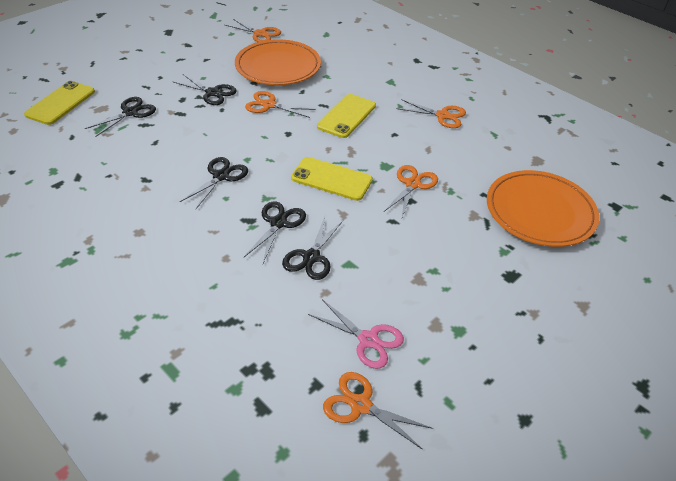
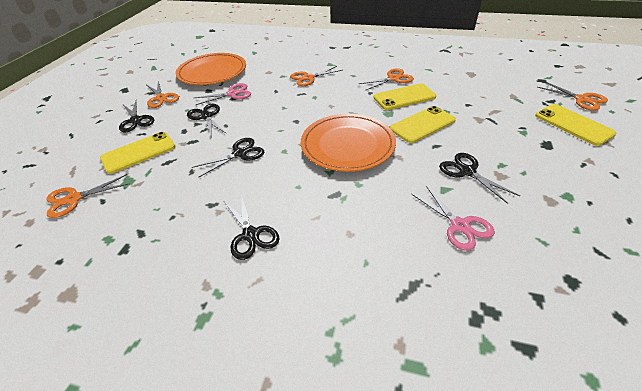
pink scissors: 1 -> 2
yellow phone: 3 -> 4

